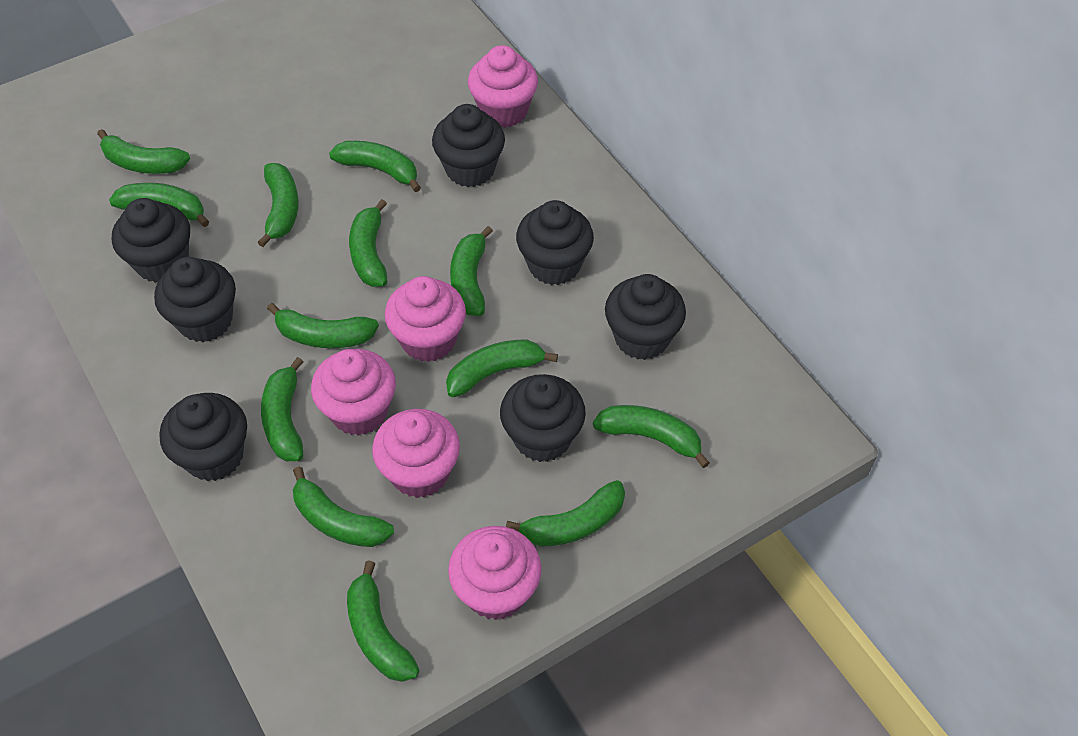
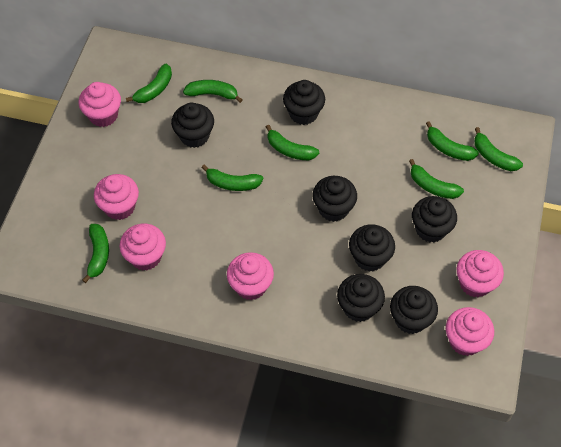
green banana: 13 -> 8
pink cupcake: 5 -> 6

